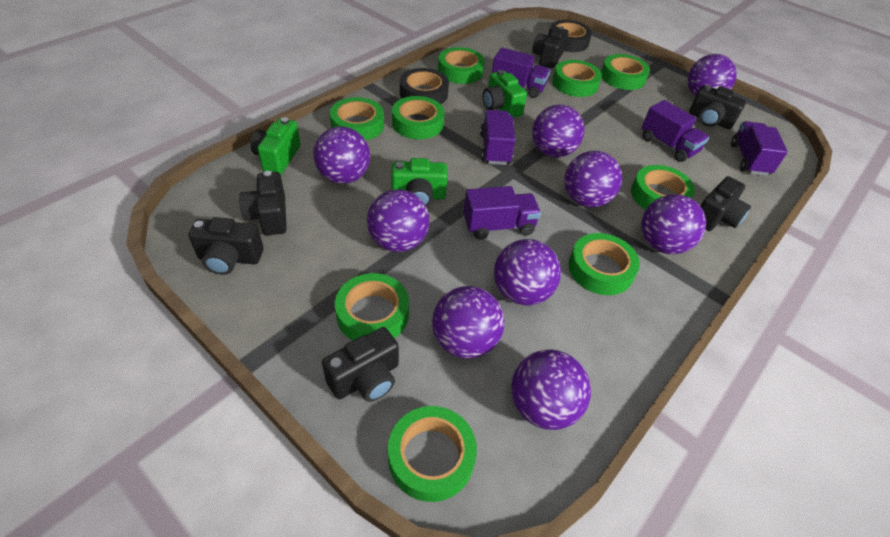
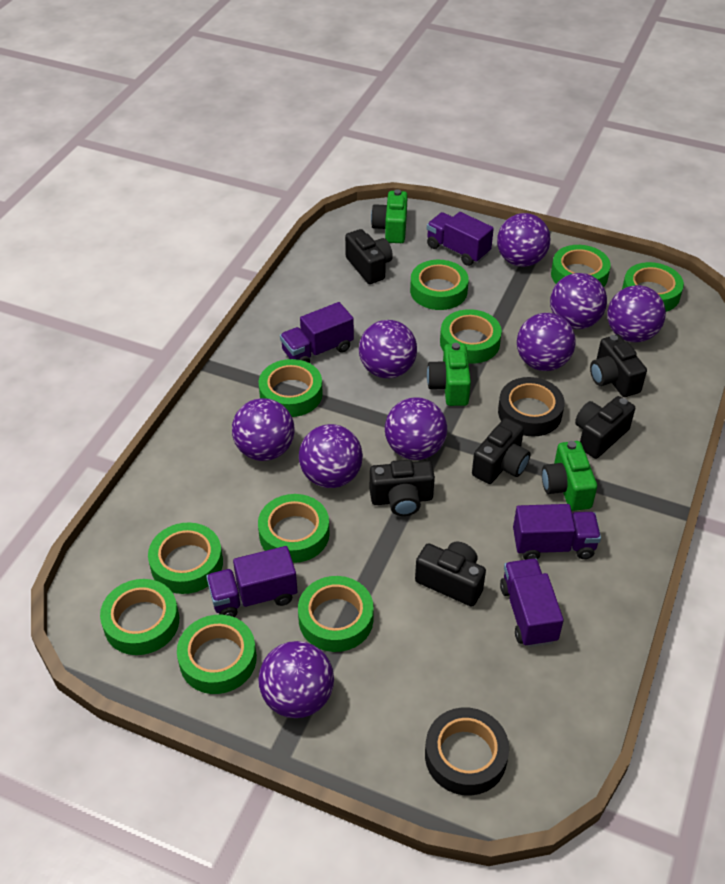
green tape: 9 -> 10

